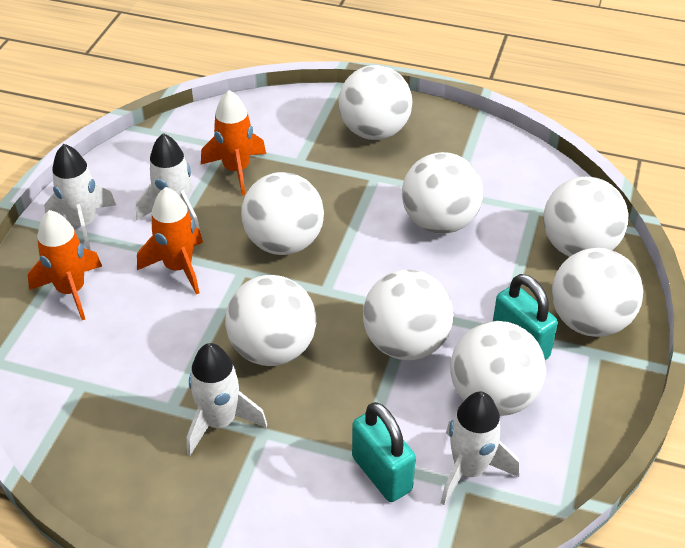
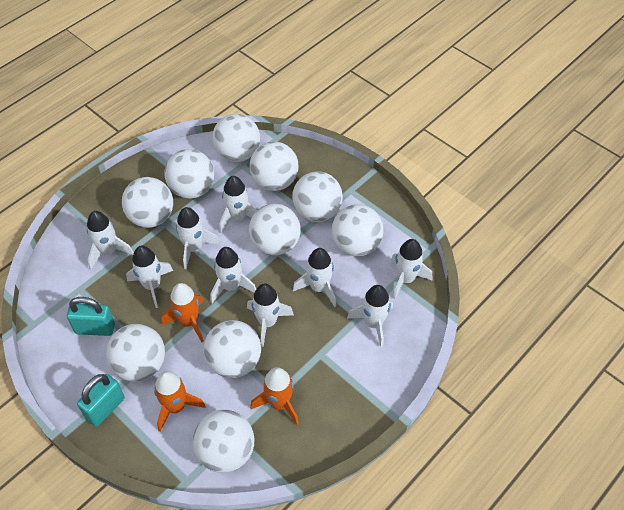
white ball: 8 -> 10
white rocket: 4 -> 9

